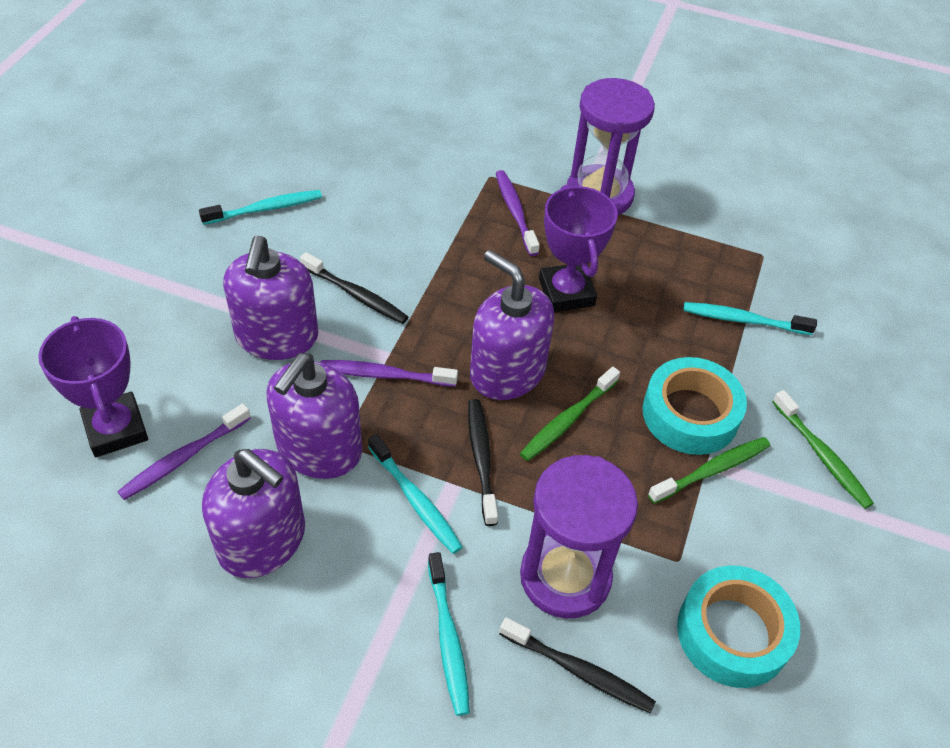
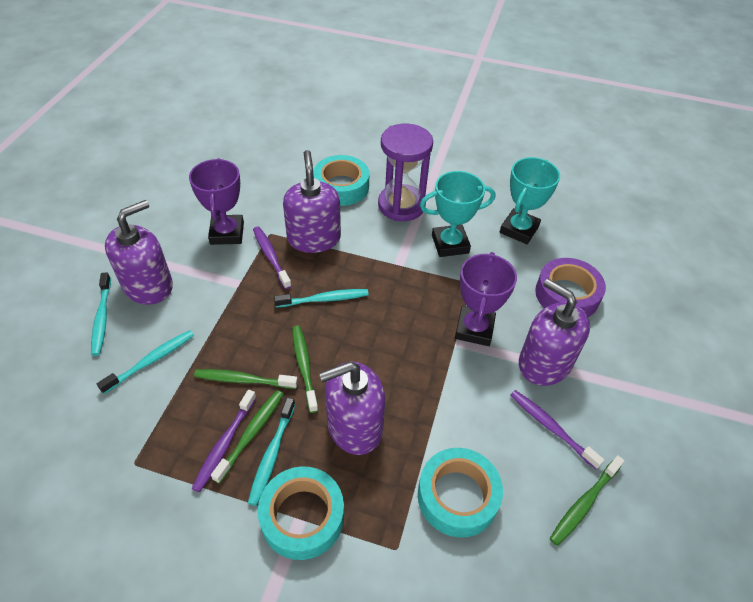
black toothbrush: 3 -> 0
green toothbrush: 3 -> 4
purple hourglass: 2 -> 1
purple tape: 0 -> 1
turquoise tape: 2 -> 3
turquoise trophy: 0 -> 2

